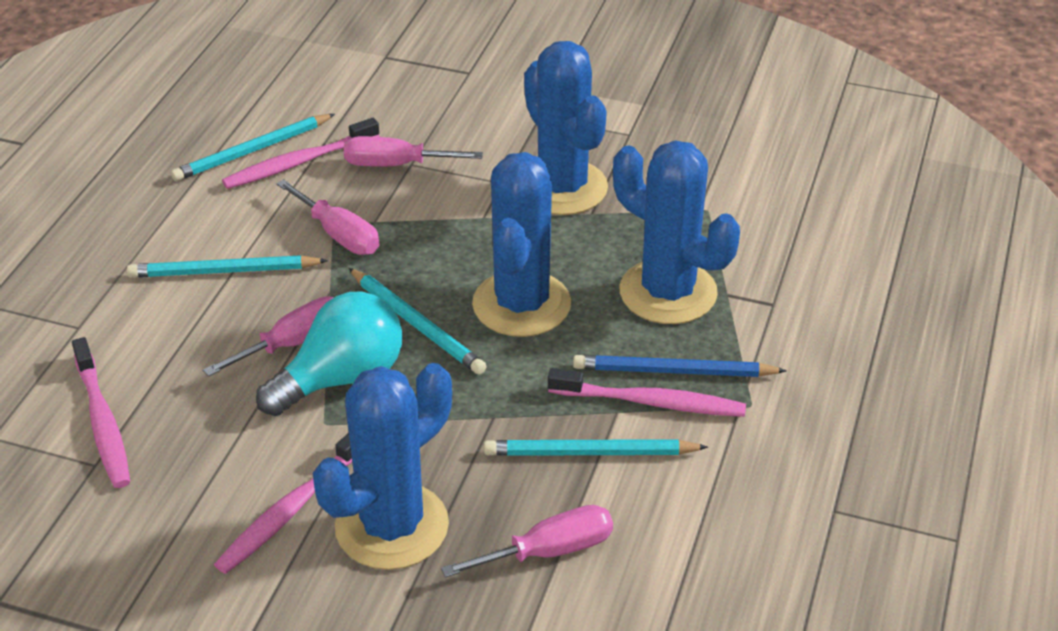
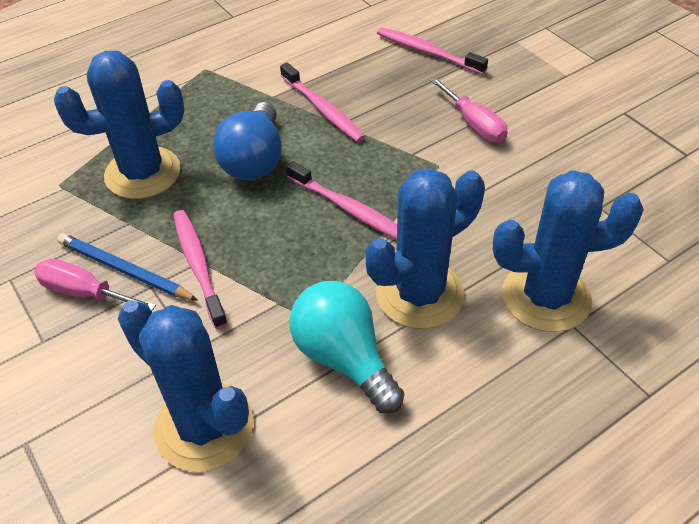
blue light bulb: 0 -> 1
pink screwdriver: 4 -> 2
turquoise pencil: 4 -> 0

